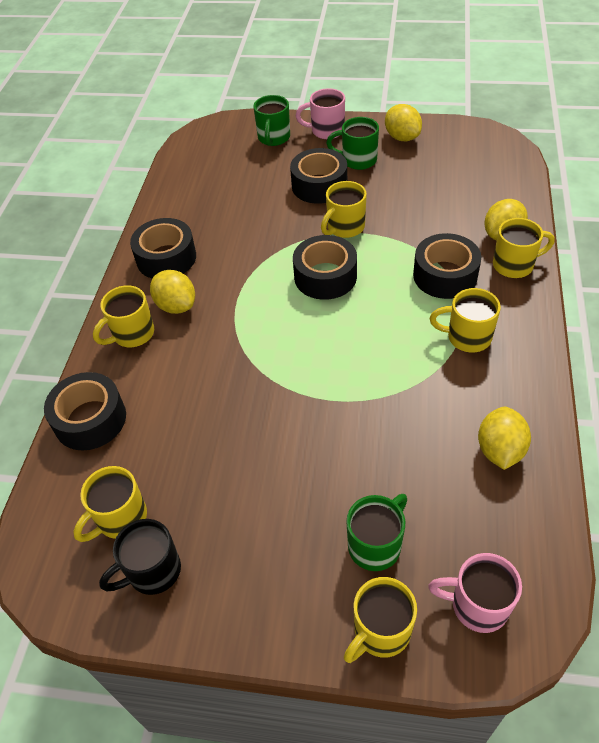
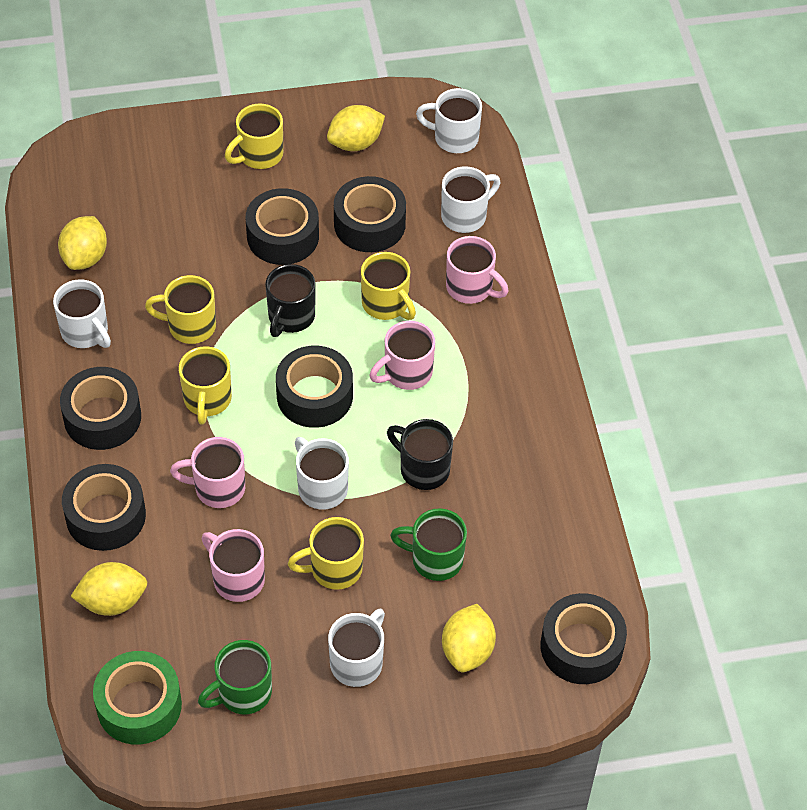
black mug: 1 -> 2
black tape: 5 -> 6
green mug: 3 -> 2
green tape: 0 -> 1
pink mug: 2 -> 4
white mug: 0 -> 5
yellow mug: 6 -> 5

